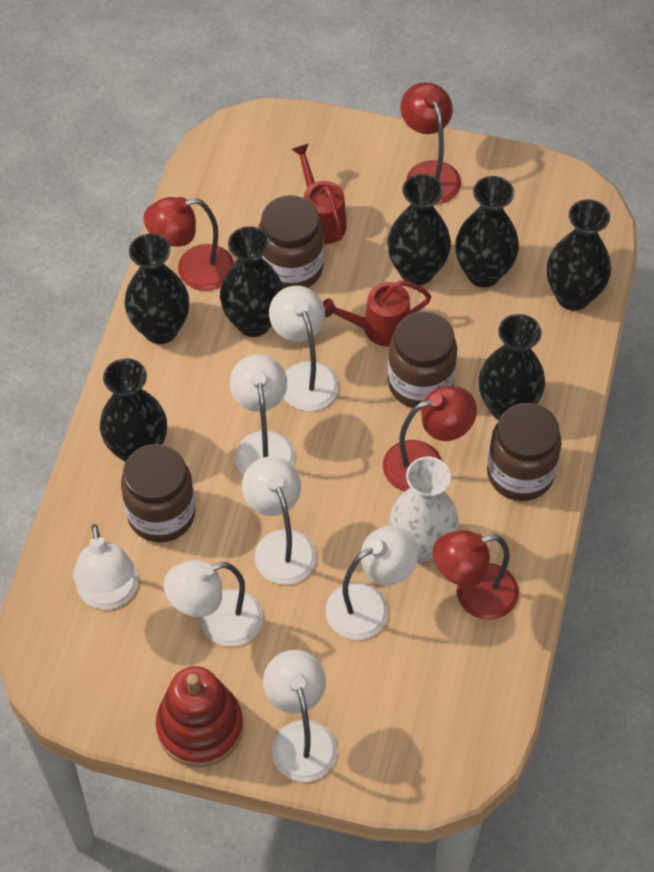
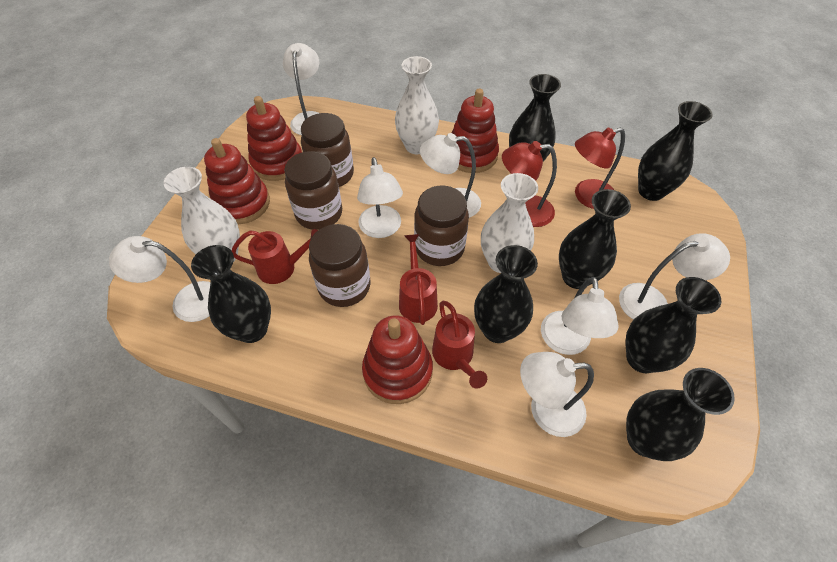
red lamp: 4 -> 2
red stacking toy: 1 -> 4
red watering can: 2 -> 3
white vase: 1 -> 3

